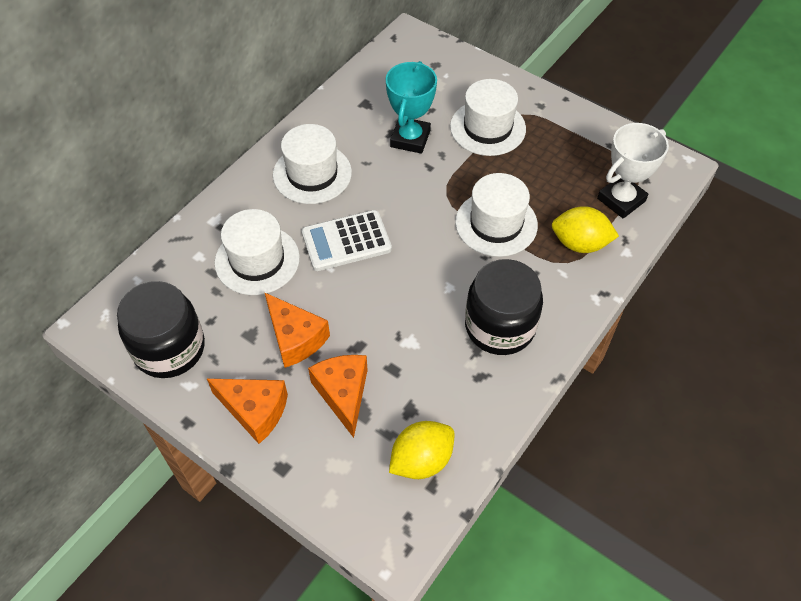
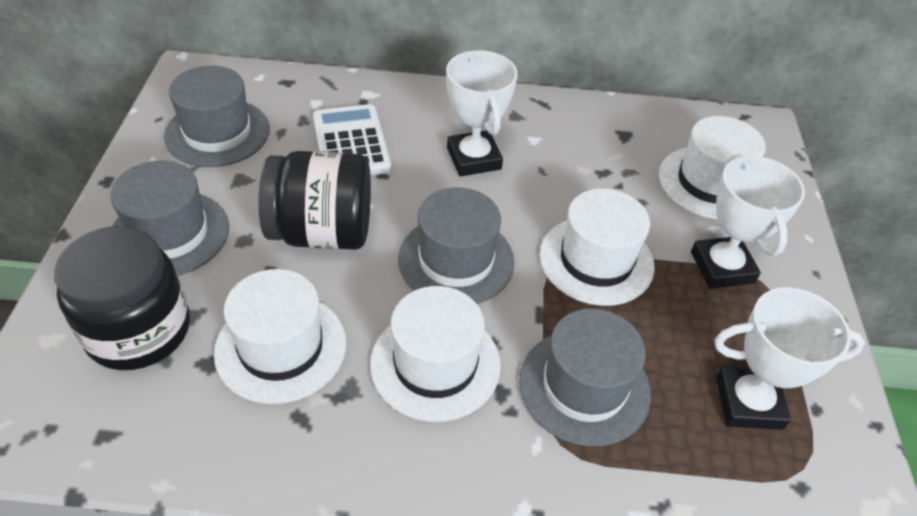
grey hat: 0 -> 4
orange cheese: 3 -> 0
turquoise trophy: 1 -> 0
white trophy: 1 -> 3
yellow lemon: 2 -> 0

